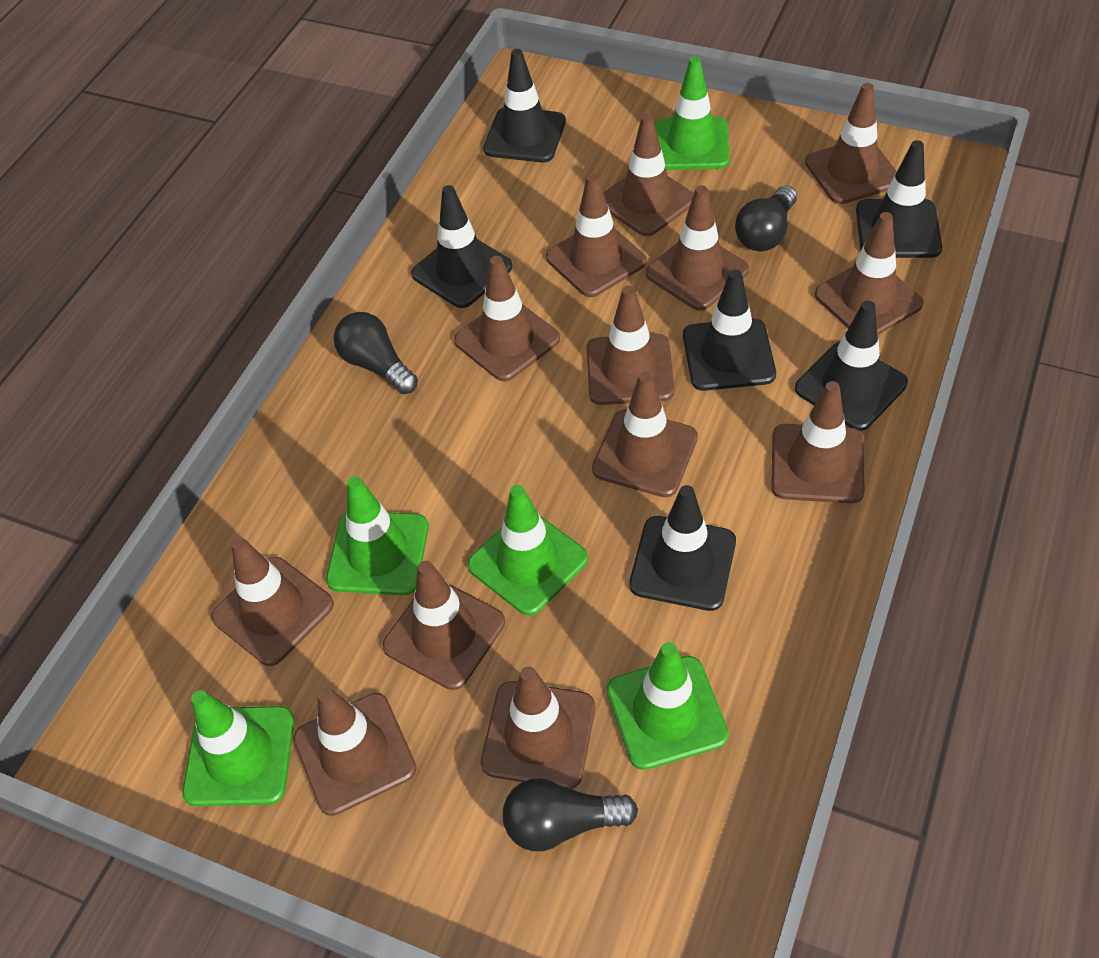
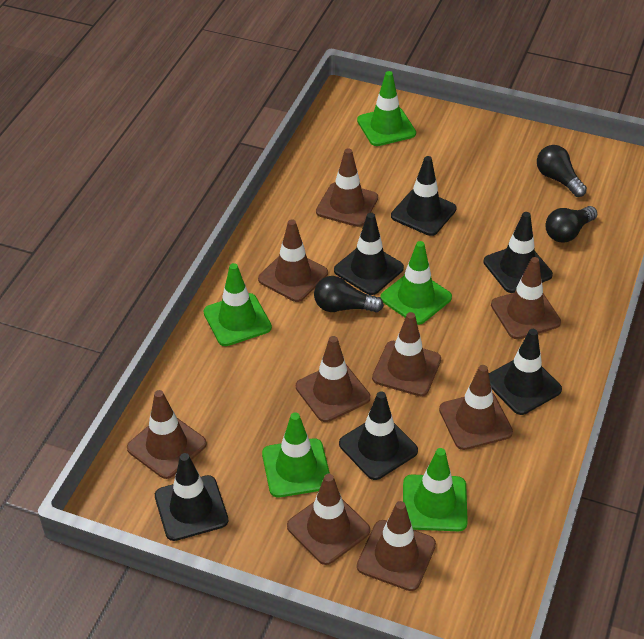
brown traffic cone: 13 -> 9

